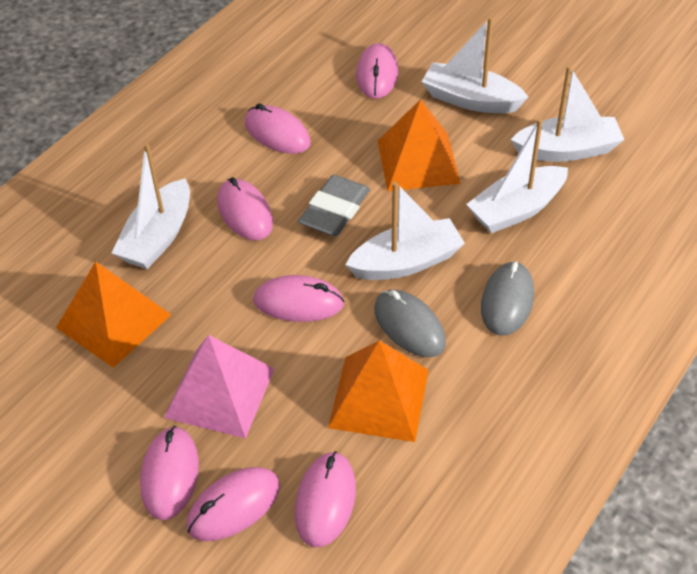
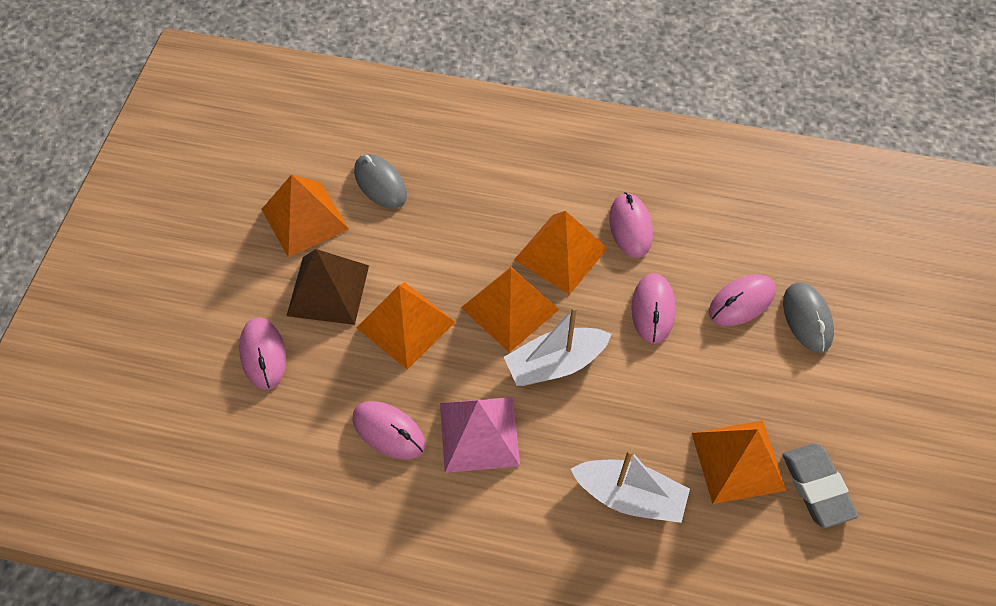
brown pyramid: 0 -> 1
orange pyramid: 3 -> 5
pink mouse: 7 -> 5
white boat: 5 -> 2

